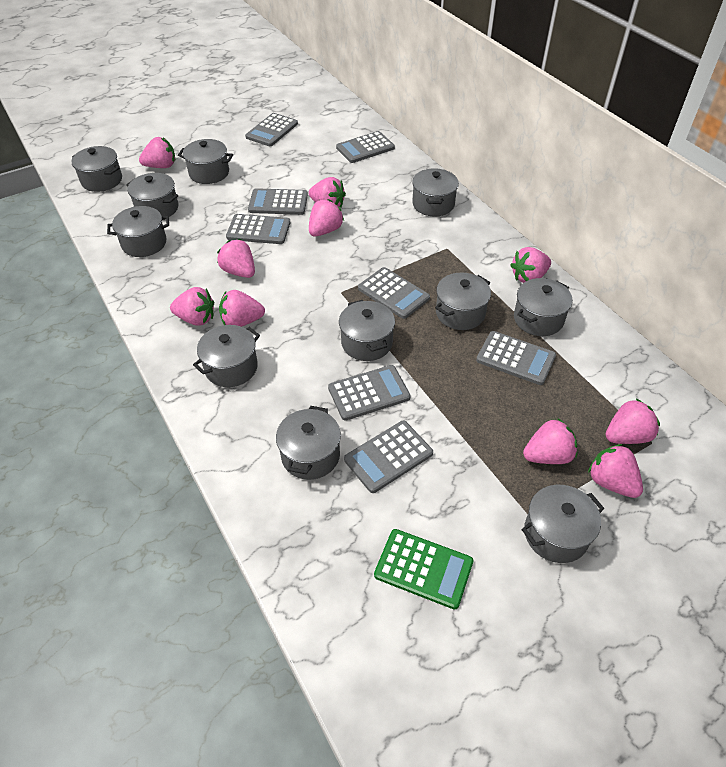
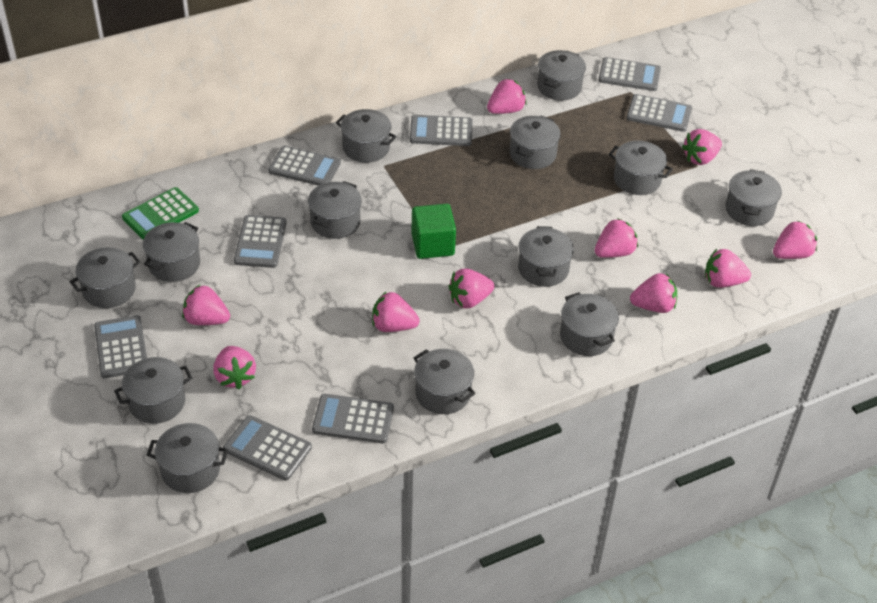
green cube: 0 -> 1
grey pot: 11 -> 13

